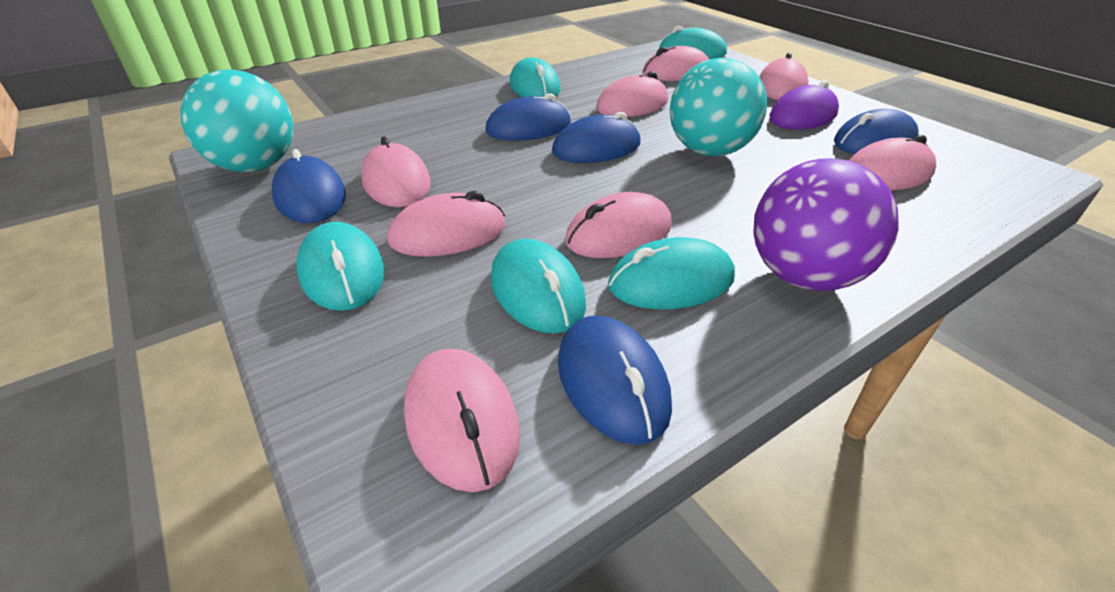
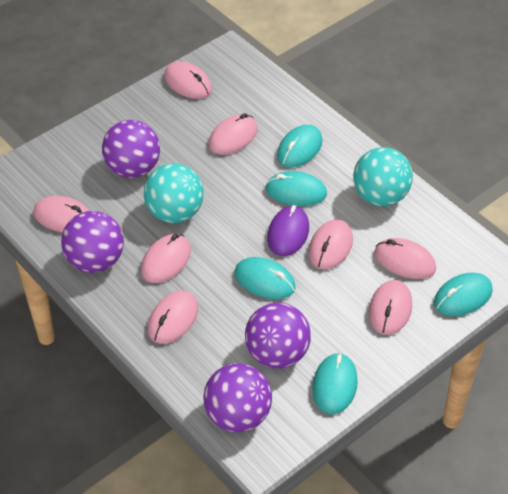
blue mouse: 5 -> 0
purple ball: 1 -> 4

